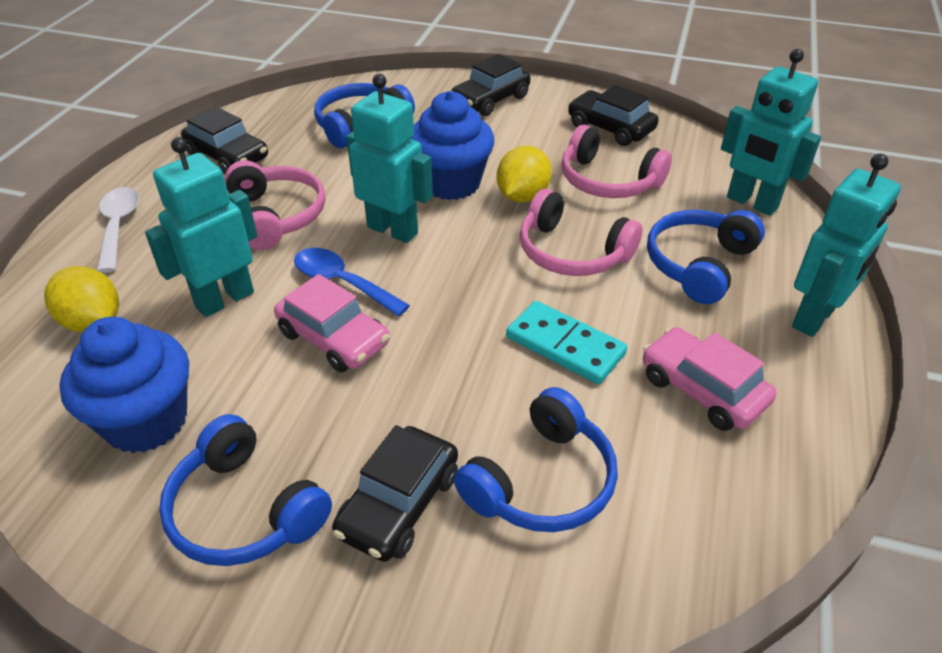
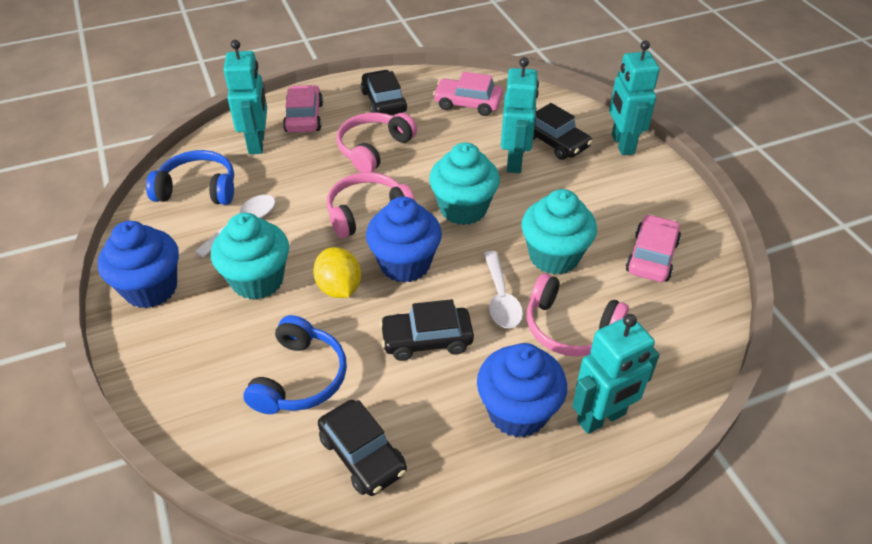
blue cupcake: 2 -> 3
blue headphones: 4 -> 2
blue spoon: 1 -> 0
pink car: 2 -> 3
turquoise cupcake: 0 -> 3
turquoise domino: 1 -> 0
white spoon: 1 -> 2
yellow lemon: 2 -> 1

